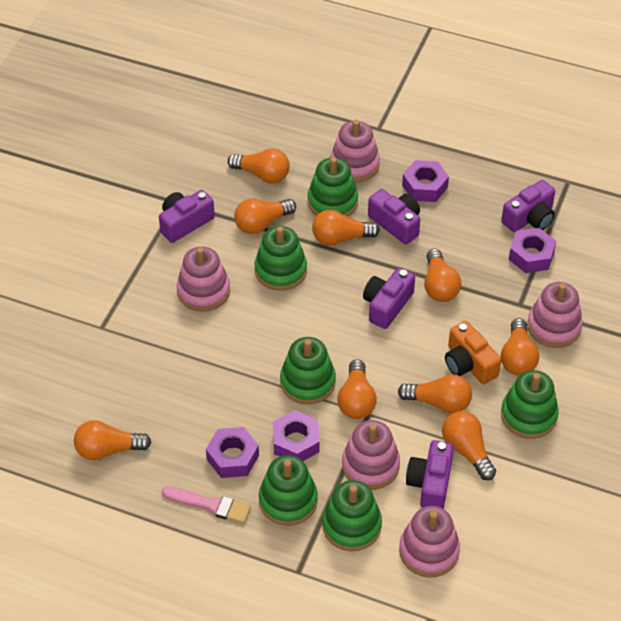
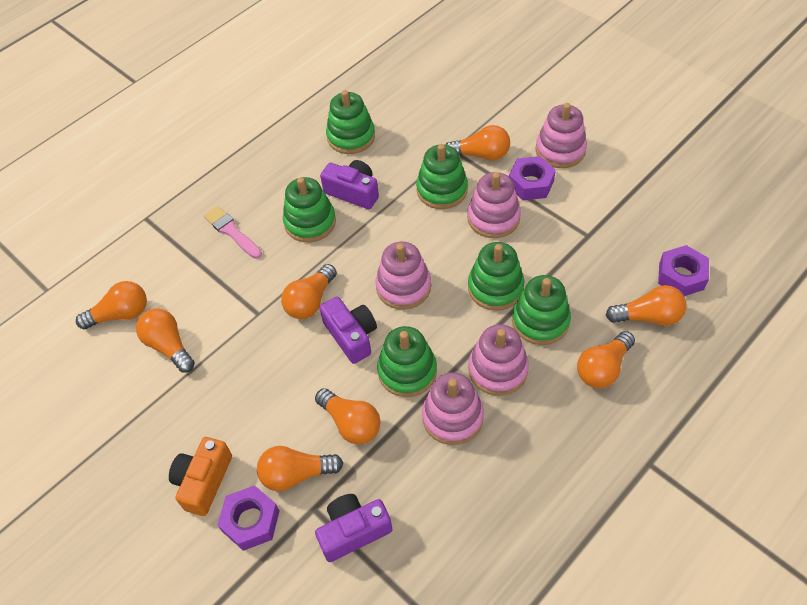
orange light bulb: 9 -> 8
purple camera: 5 -> 3
purple nut: 4 -> 3

